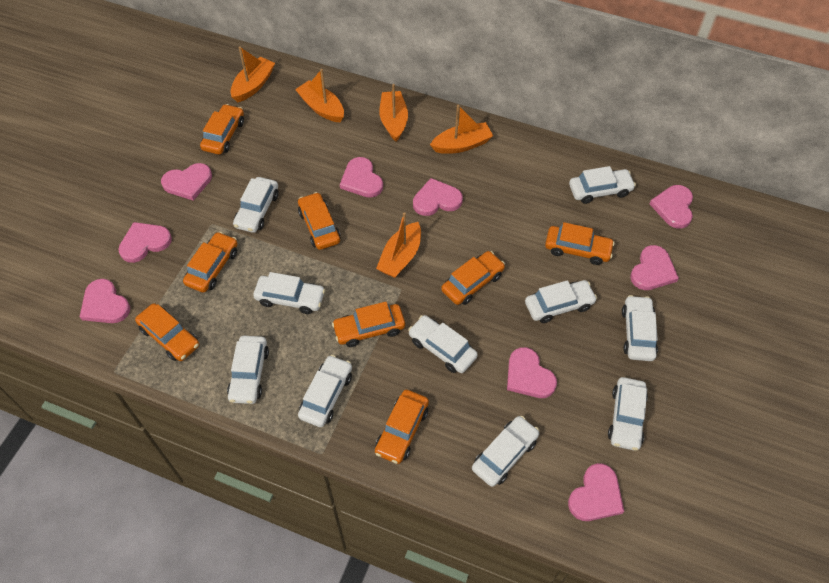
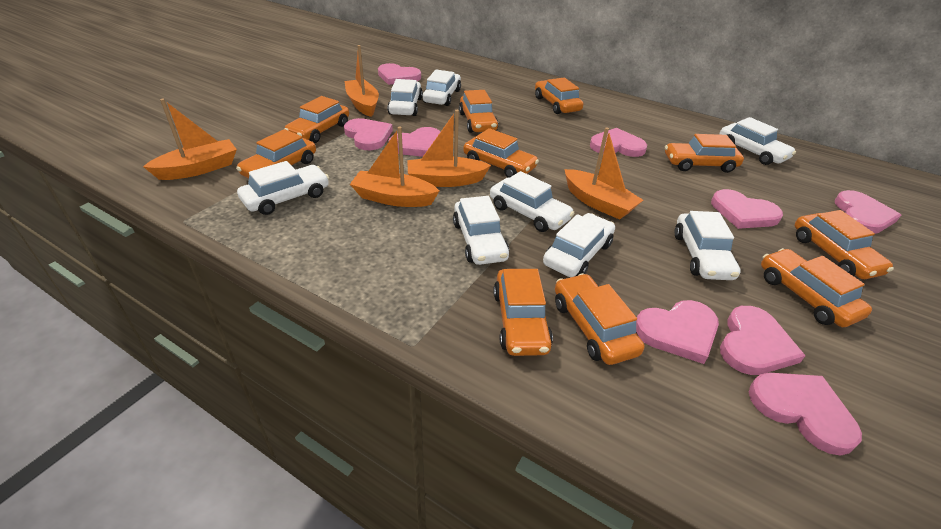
orange car: 8 -> 10
white car: 10 -> 8

